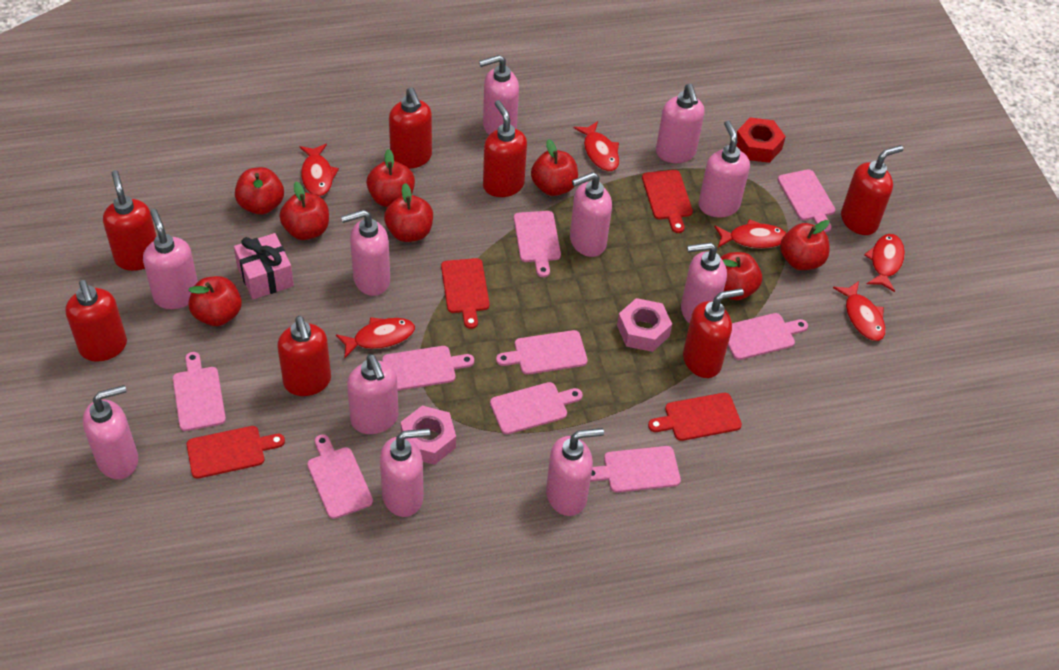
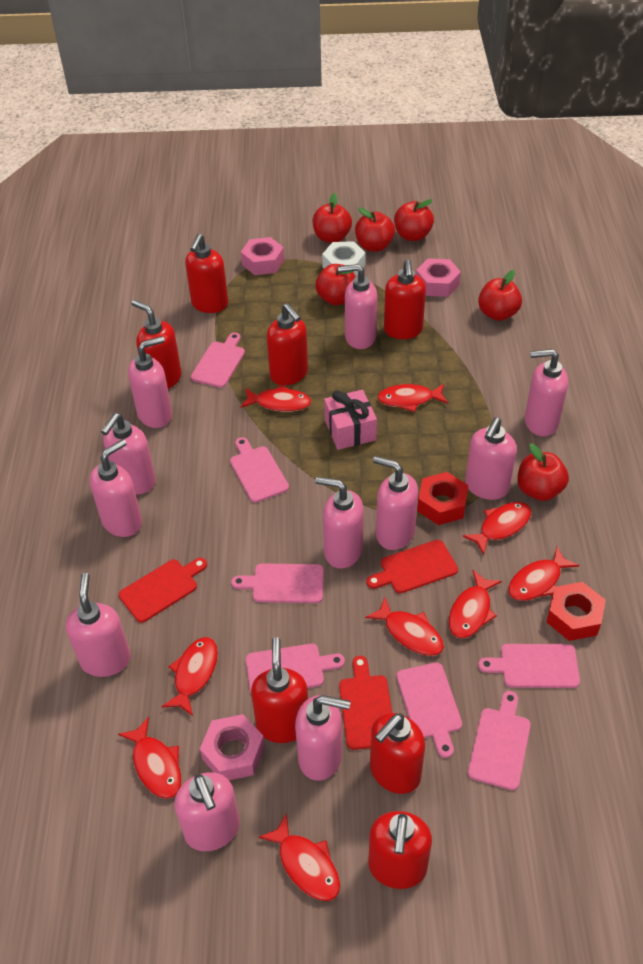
pink cutting board: 9 -> 7
pink nut: 2 -> 3
red apple: 8 -> 6
red cutting board: 4 -> 3
red fish: 6 -> 9
red nut: 1 -> 2
white nut: 0 -> 1

